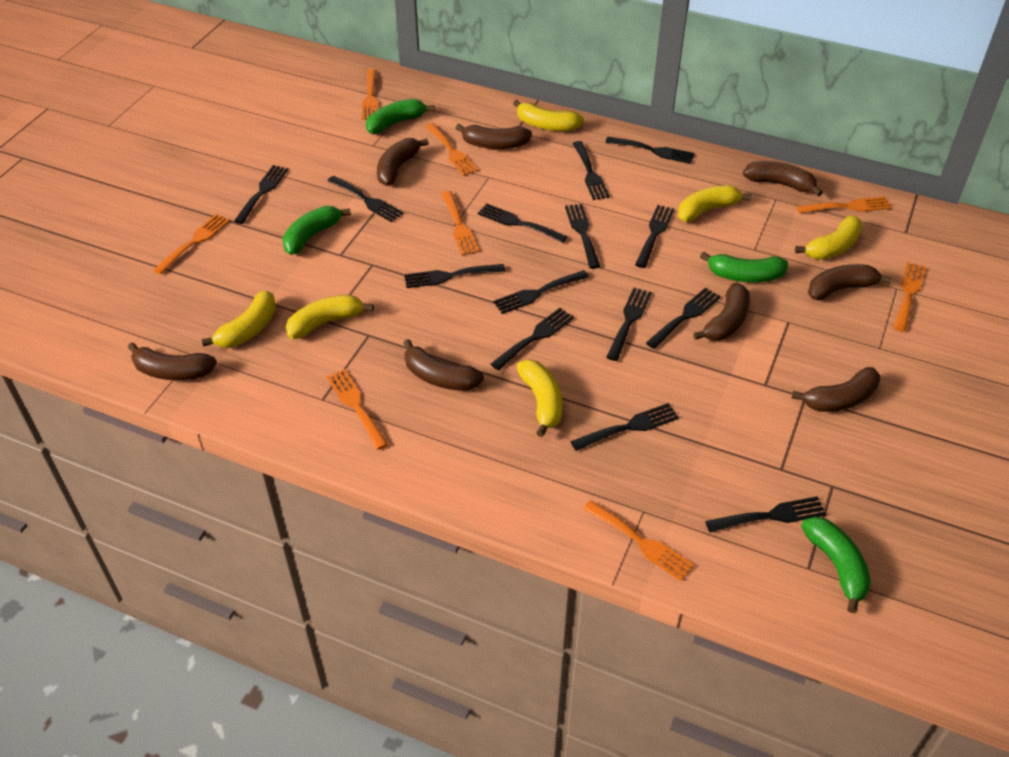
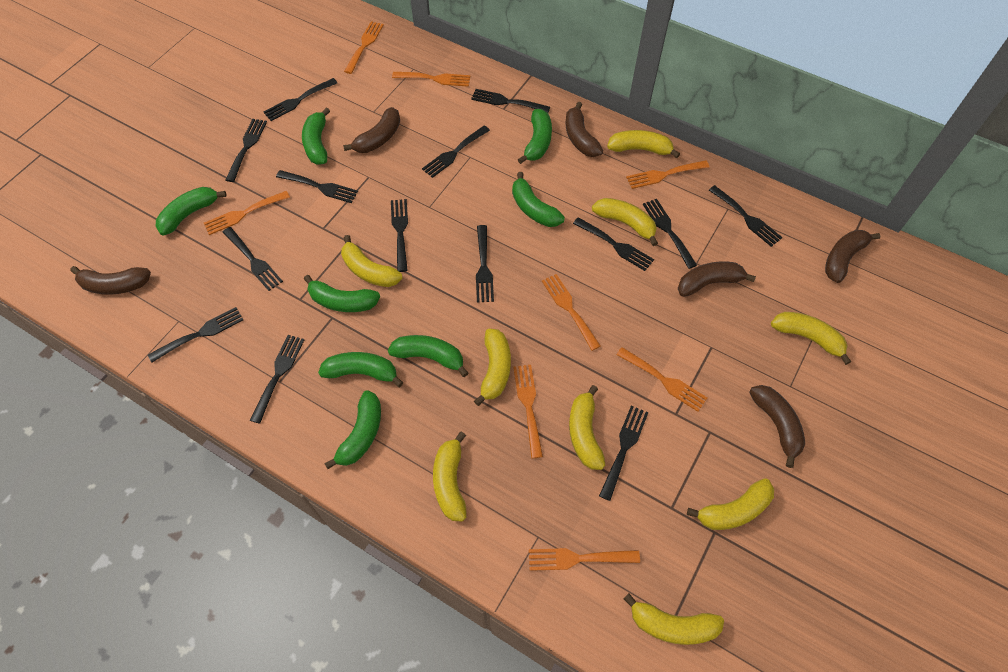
brown banana: 8 -> 6
green banana: 4 -> 8
yellow banana: 6 -> 9

